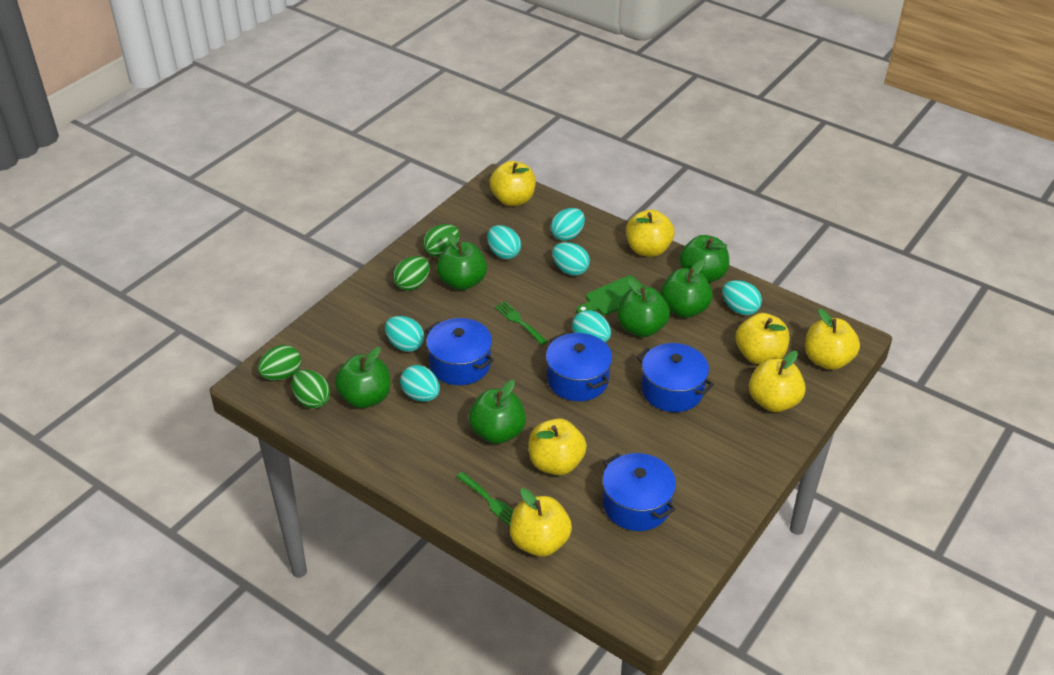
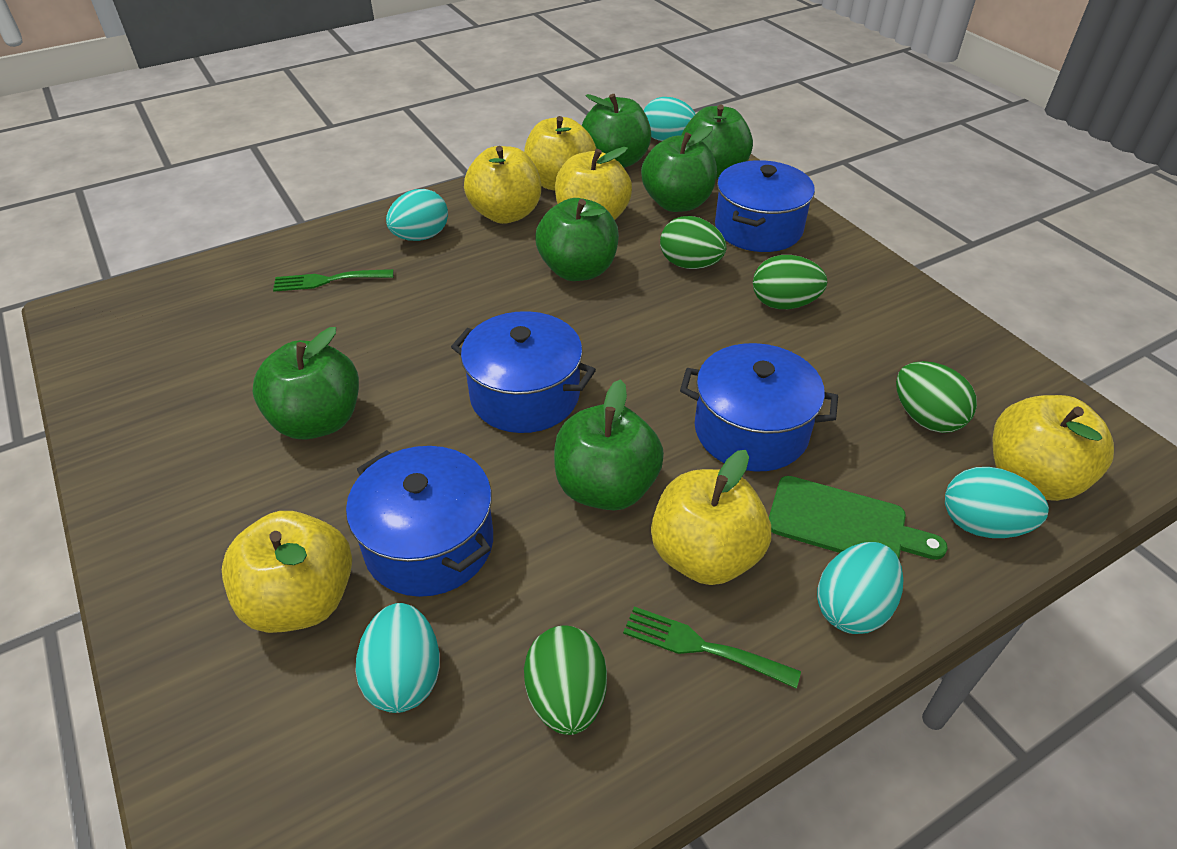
turquoise egg: 7 -> 5
yellow apple: 7 -> 6

